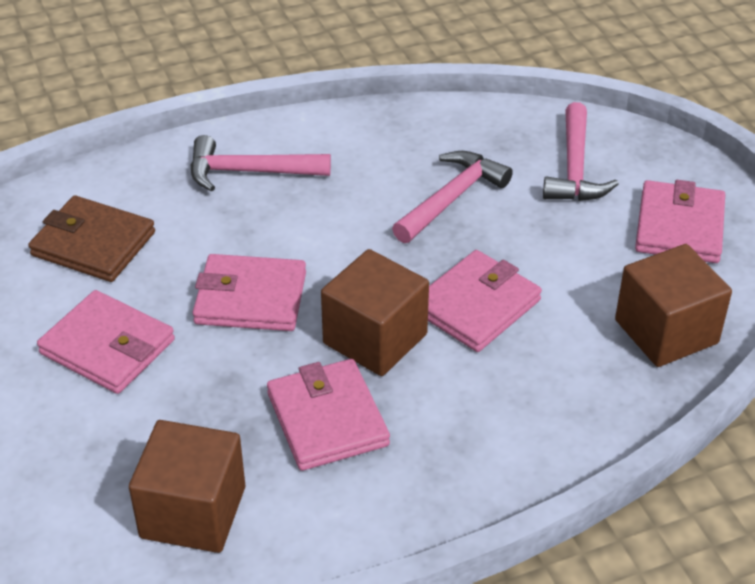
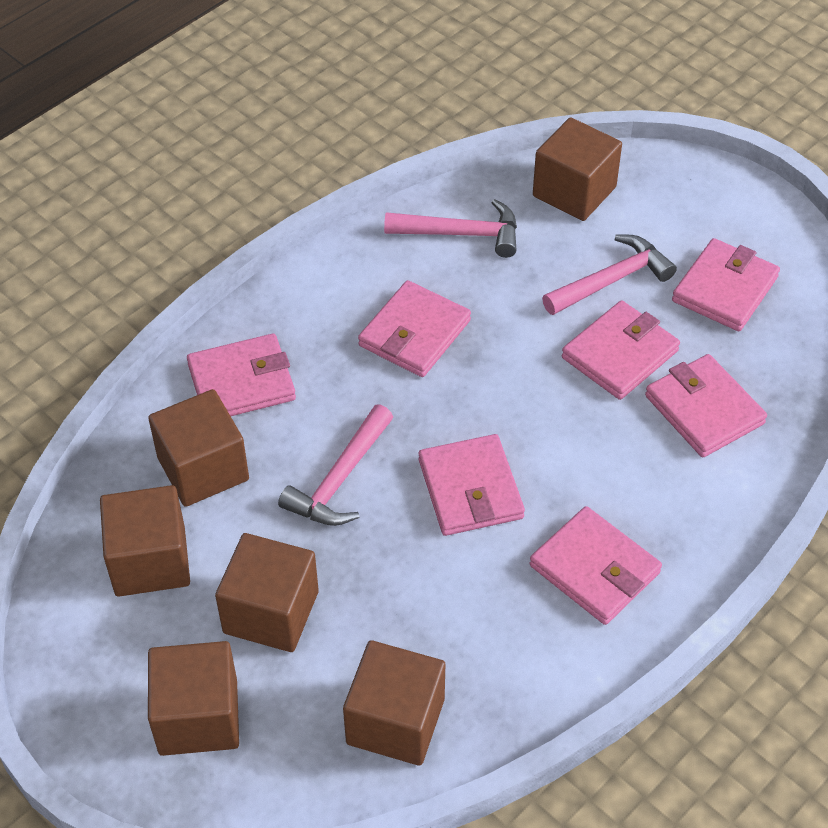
brown cube: 3 -> 6
brown wallet: 1 -> 0
pink wallet: 5 -> 7

